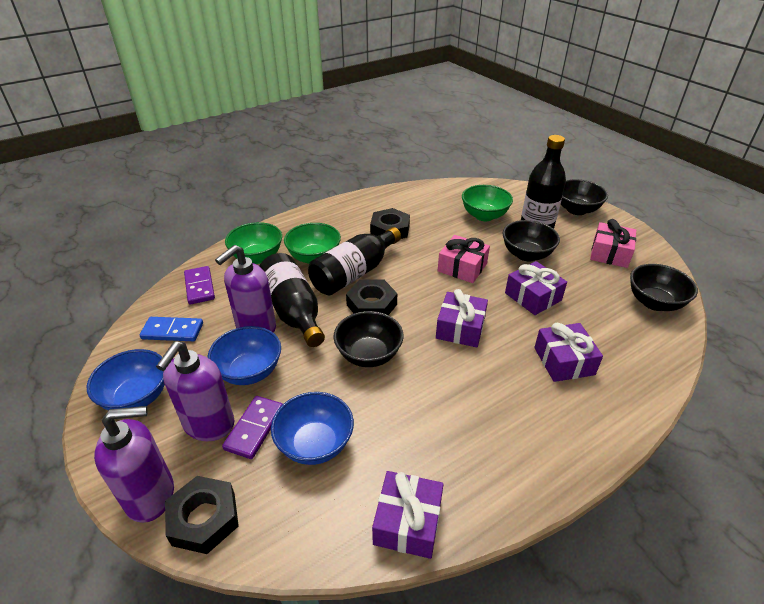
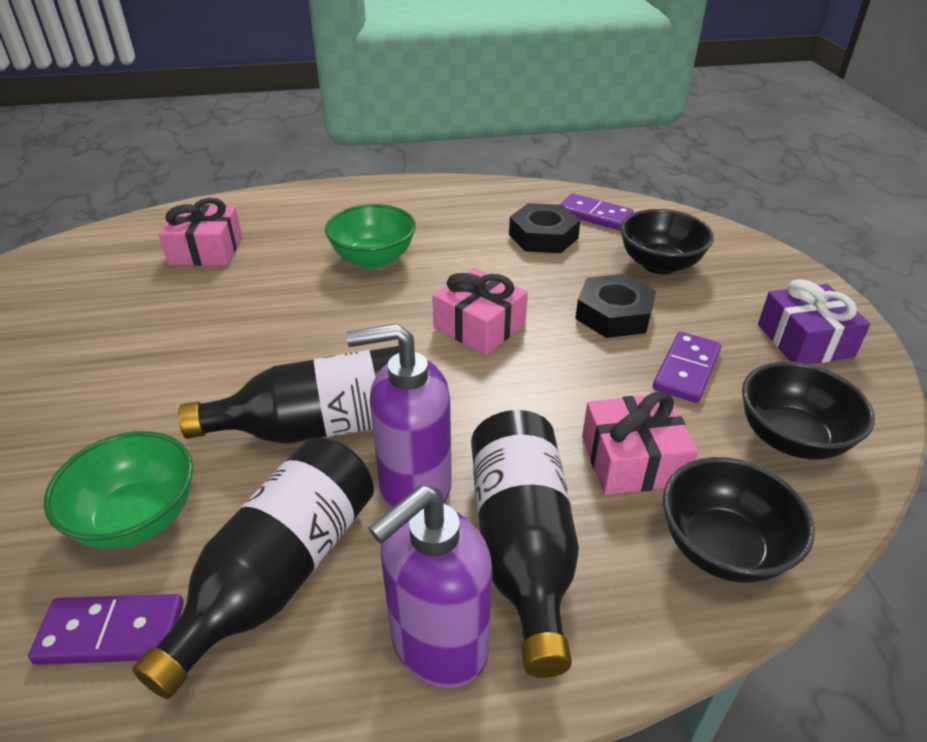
black bowl: 4 -> 3
black nut: 3 -> 2
blue bowl: 3 -> 0
blue domino: 1 -> 0
green bowl: 3 -> 2
pink gift: 2 -> 3
purple domino: 2 -> 3
purple gift: 4 -> 1
purple soap dispenser: 3 -> 2

